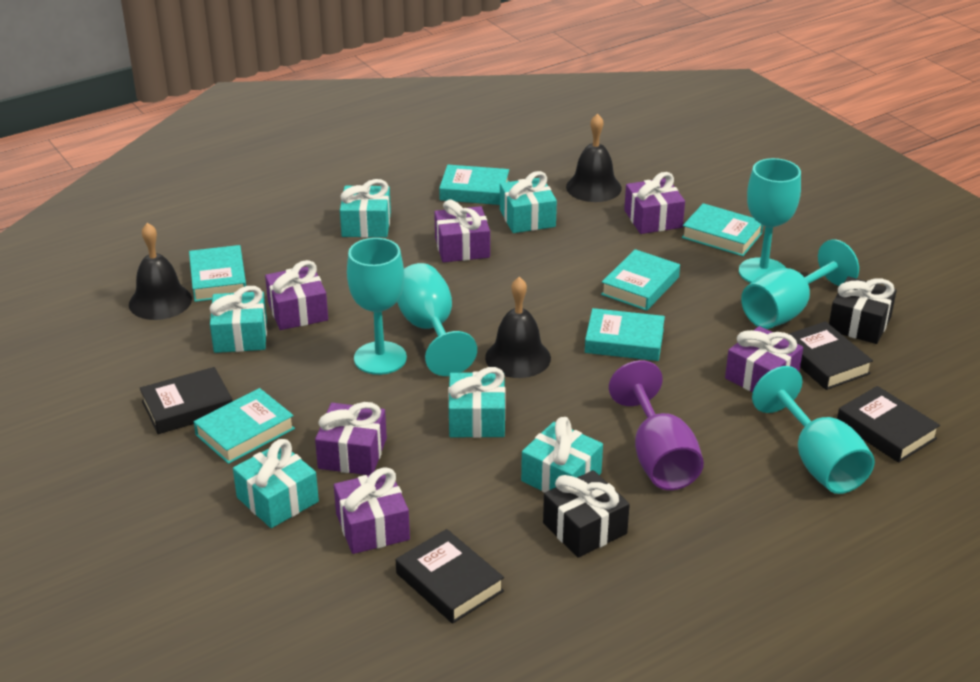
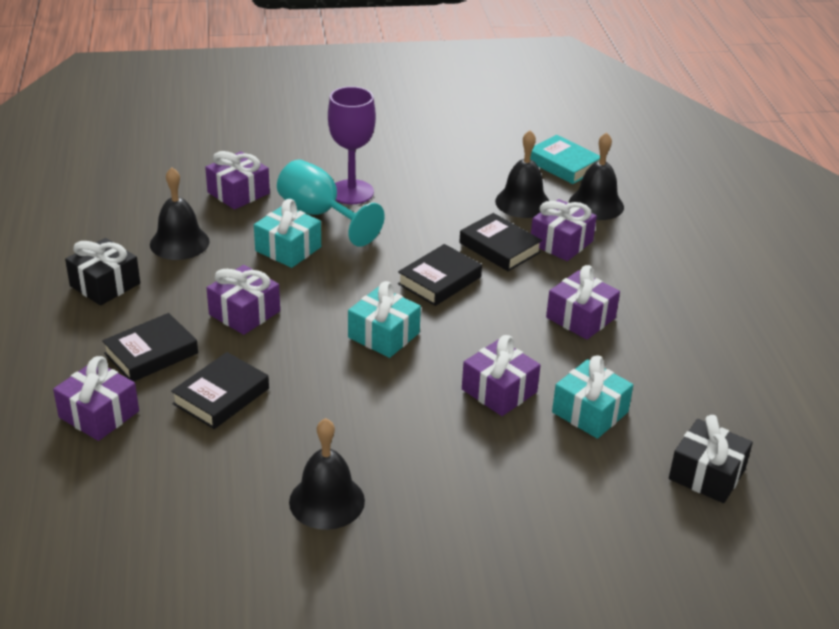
black bell: 3 -> 4
turquoise book: 6 -> 1
turquoise gift: 6 -> 3
turquoise goblet: 5 -> 1

